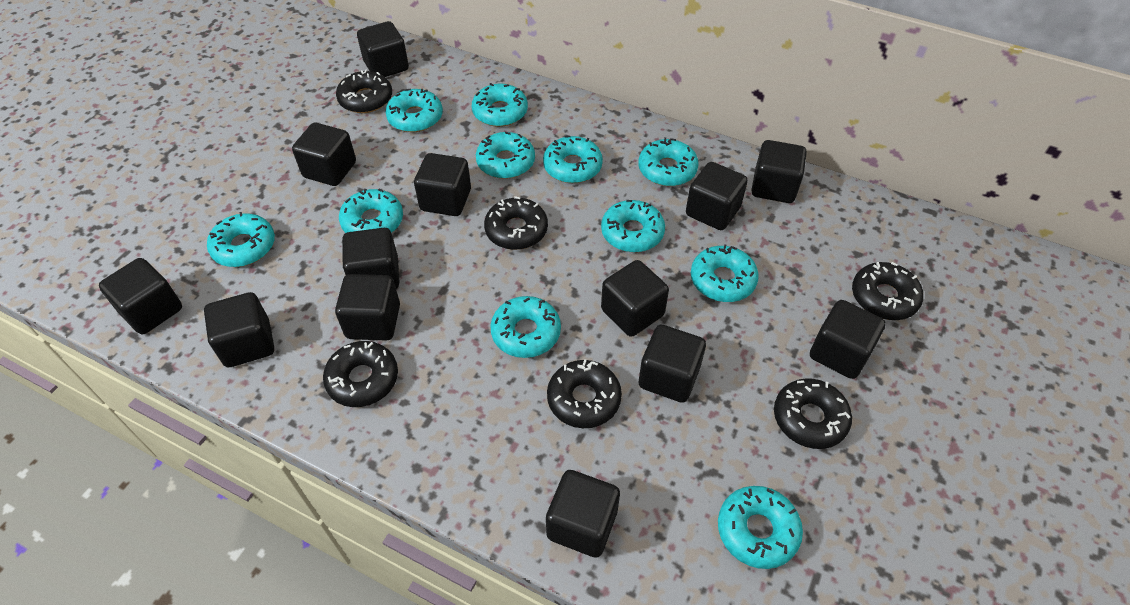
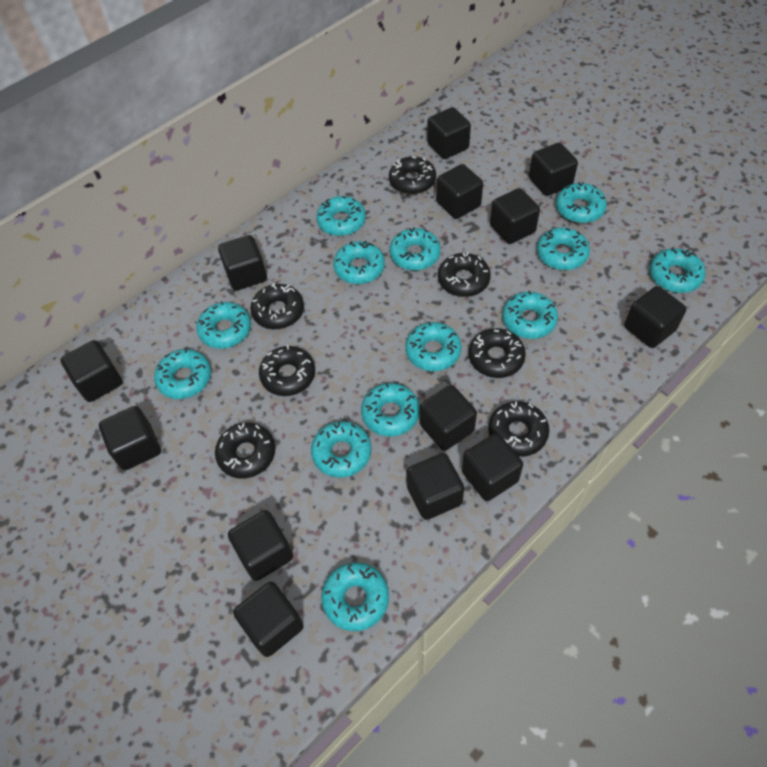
black donut: 6 -> 7
turquoise donut: 11 -> 13

